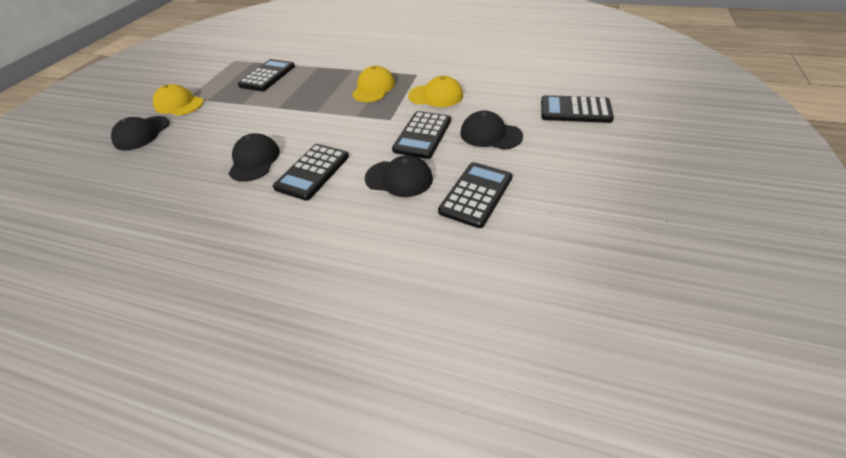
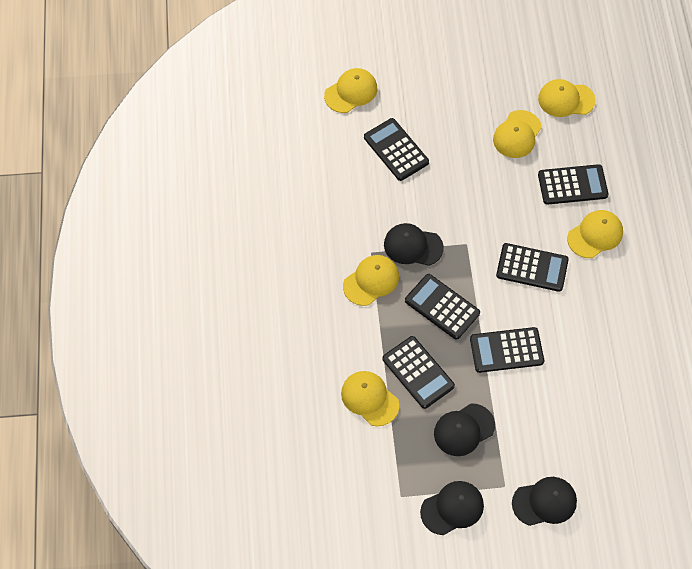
black calculator: 5 -> 6
yellow cap: 3 -> 6

